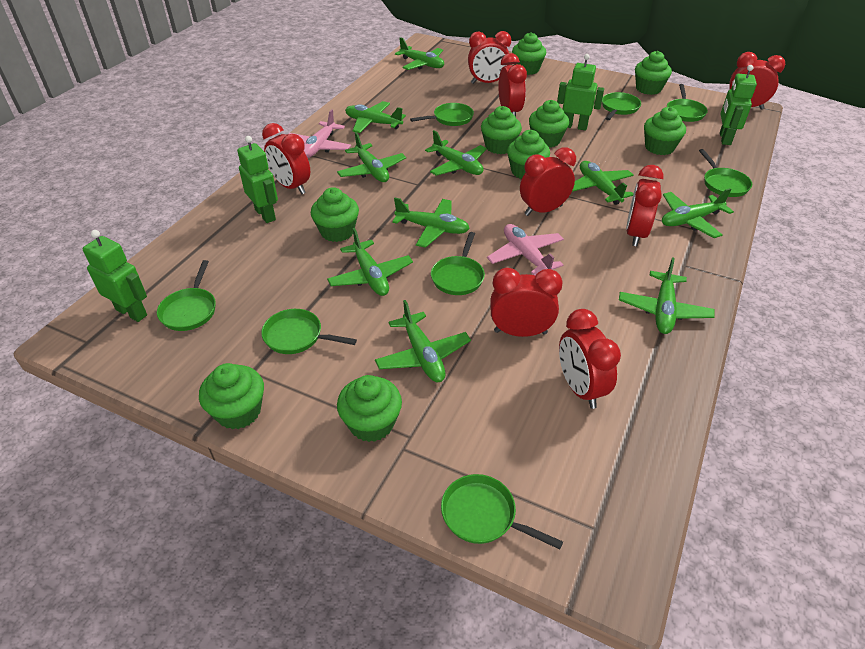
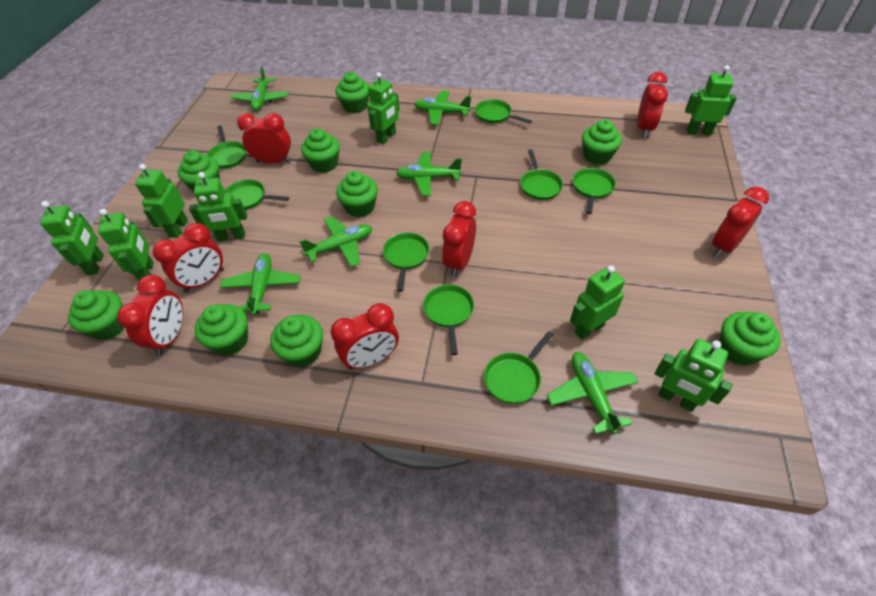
green plane: 10 -> 6
green robot: 4 -> 8
pink plane: 2 -> 0
red clock: 8 -> 7

